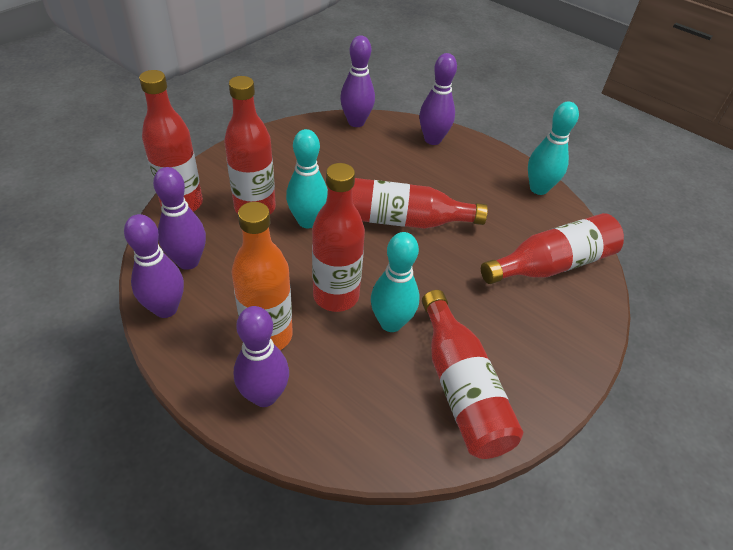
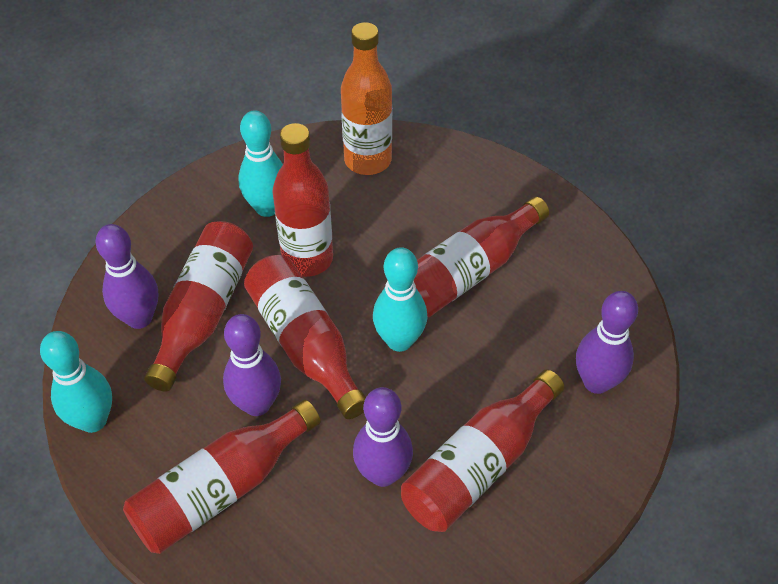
purple bowling pin: 5 -> 4

